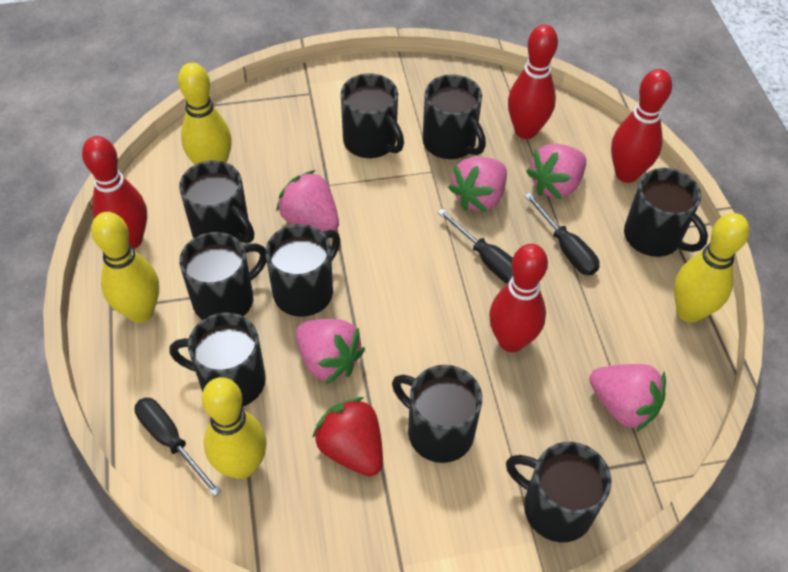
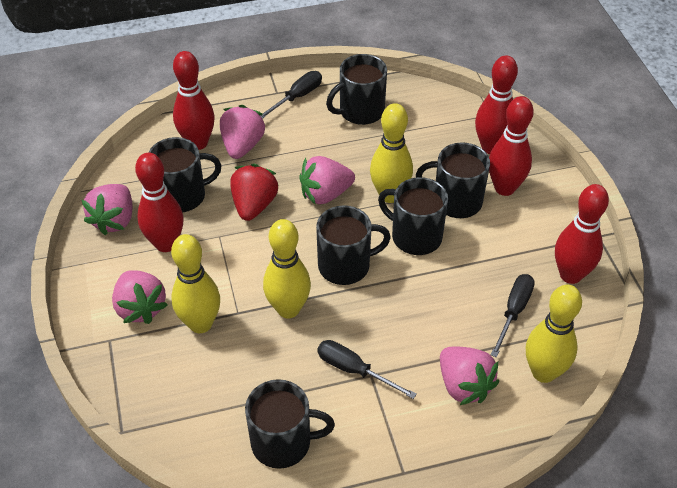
black mug: 9 -> 6
red bowling pin: 4 -> 5

